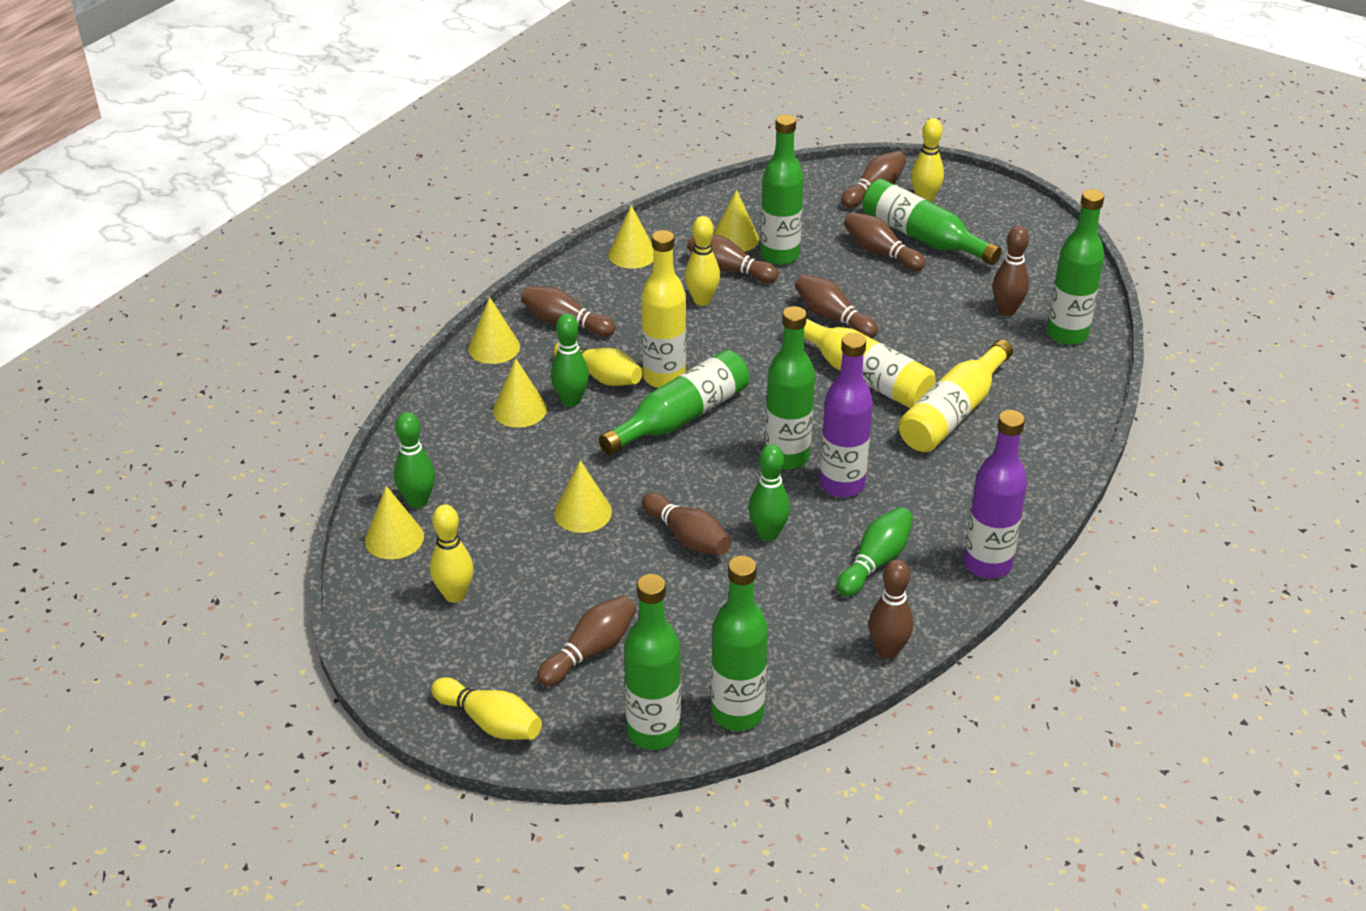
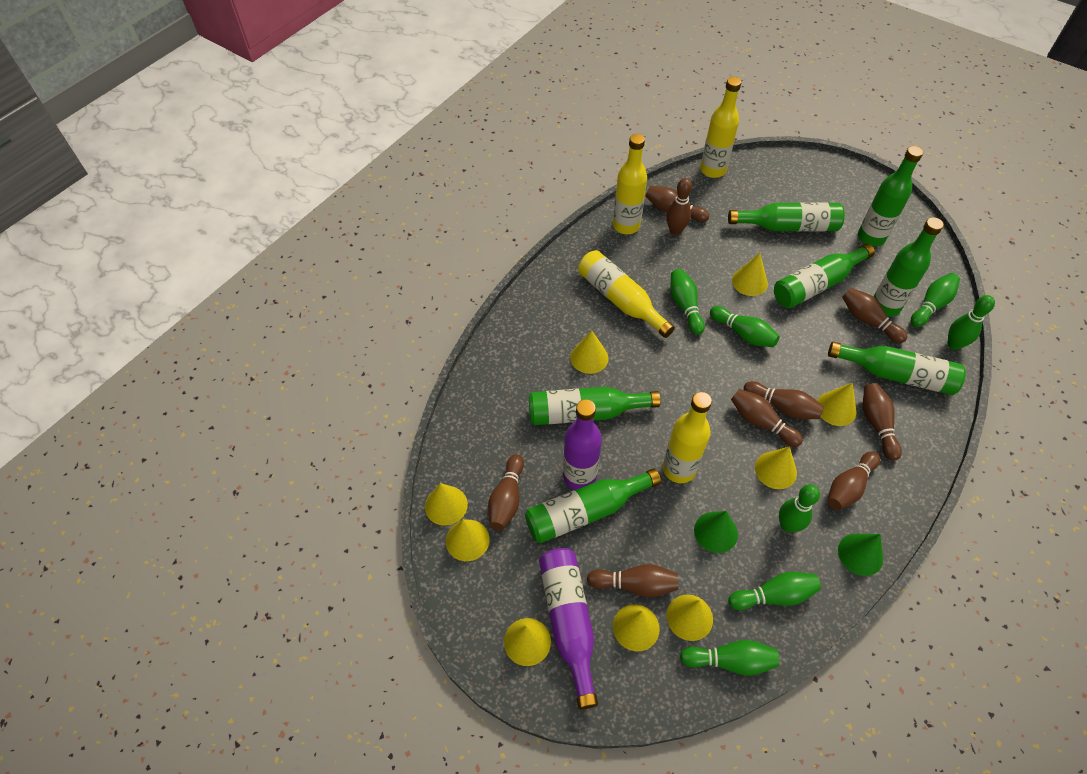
green bowling pin: 4 -> 7
green cone: 0 -> 2
yellow bottle: 3 -> 4
yellow bowling pin: 5 -> 0
yellow cone: 6 -> 9

